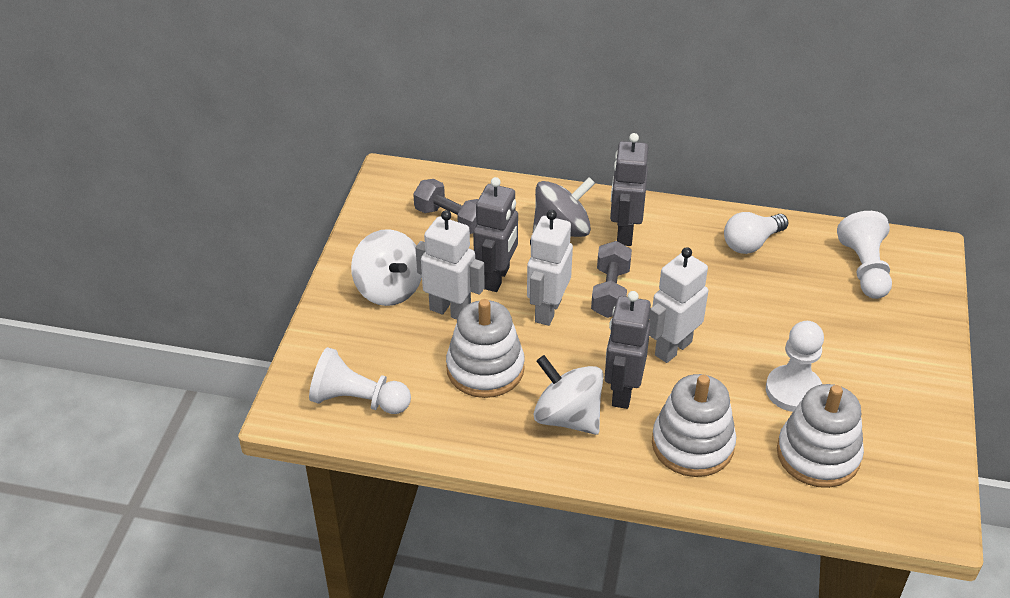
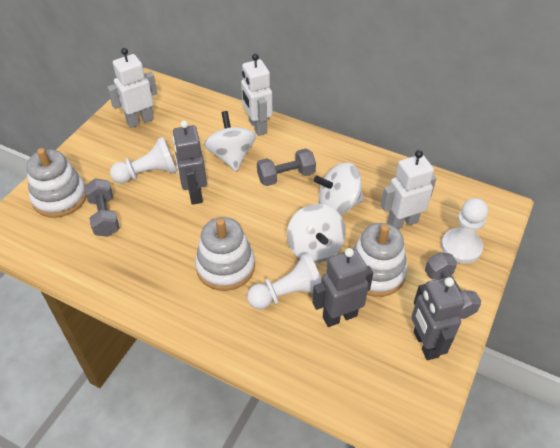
grey dumbbell: 2 -> 3
grey spinning top: 1 -> 0
white light bulb: 1 -> 0
white spinning top: 2 -> 3

